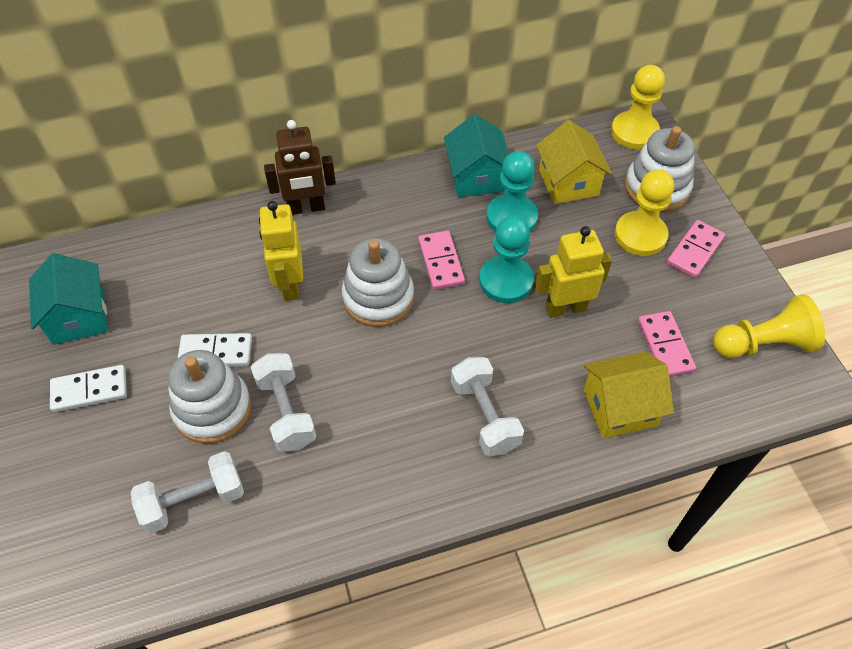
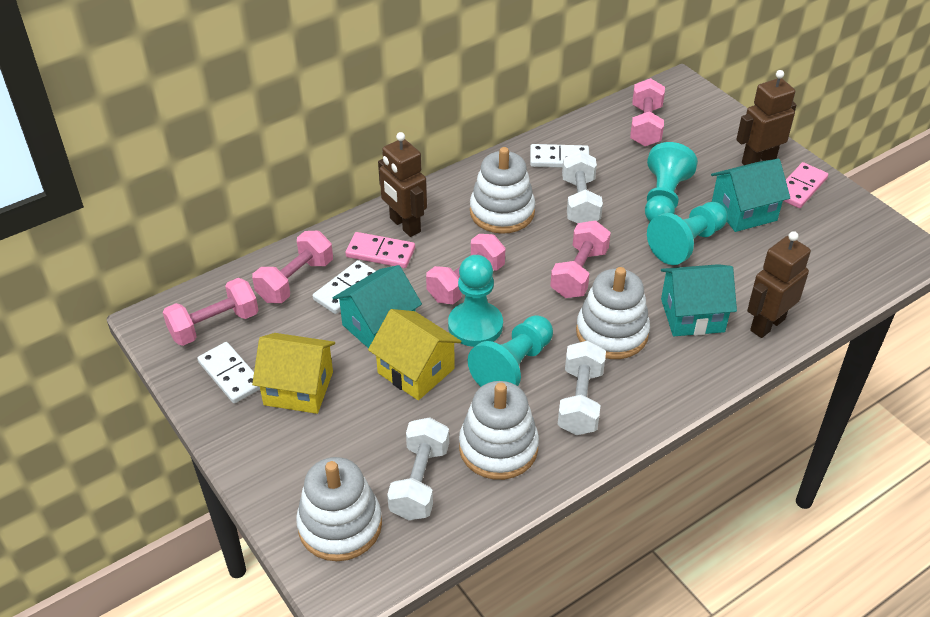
brown robot: 1 -> 3
pink domino: 3 -> 2
pink dumbbell: 0 -> 5
turquoise house: 2 -> 3
turquoise pawn: 2 -> 4
white domino: 2 -> 3
white stacking toy: 3 -> 4
yellow pawn: 3 -> 0
yellow robot: 2 -> 0

